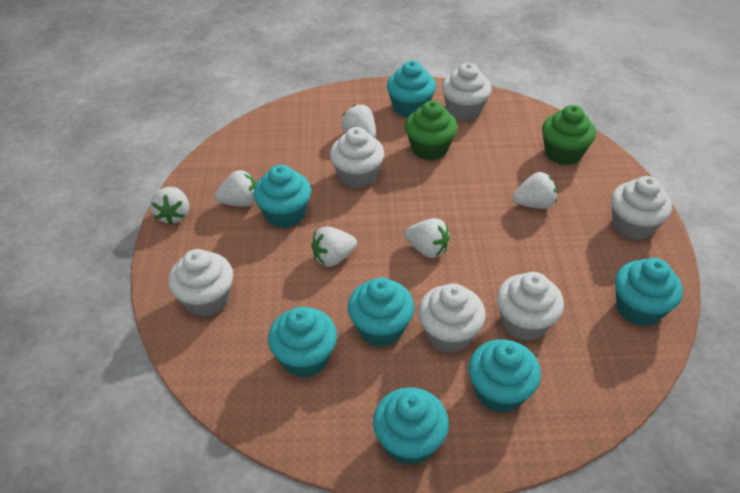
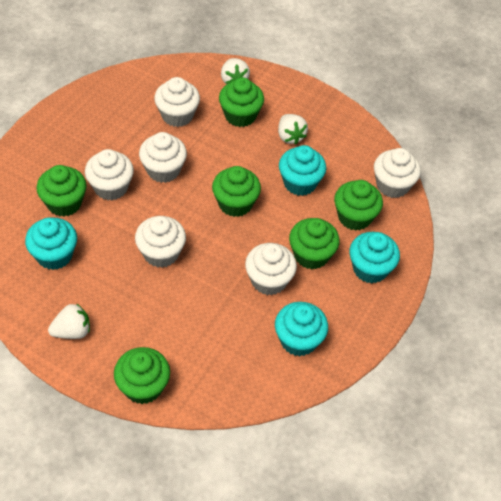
green cupcake: 2 -> 6
turquoise cupcake: 7 -> 4
white strawberry: 6 -> 3

